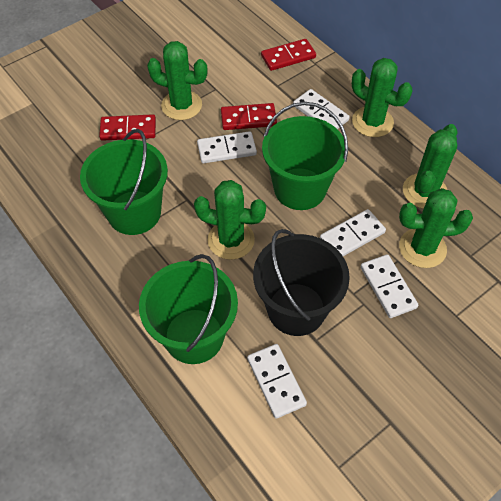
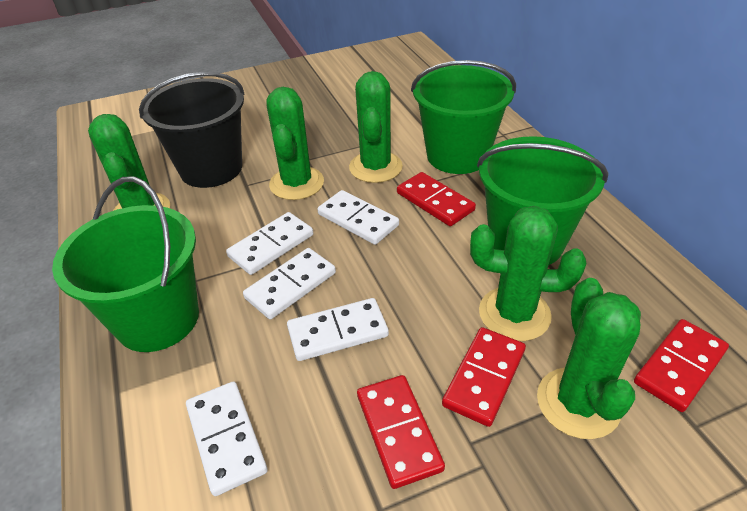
red domino: 3 -> 4

